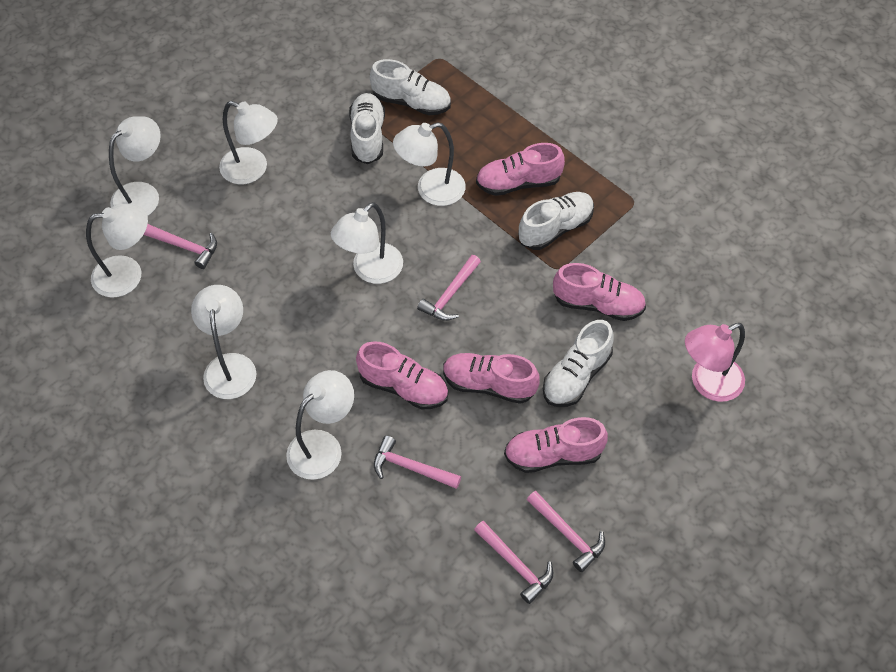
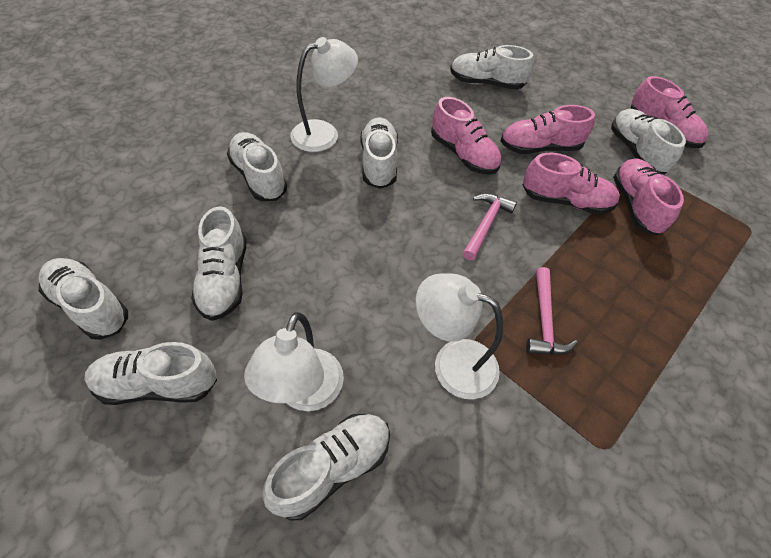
pink hammer: 5 -> 2
pink lamp: 1 -> 0
white lamp: 7 -> 3
white shoe: 4 -> 8

